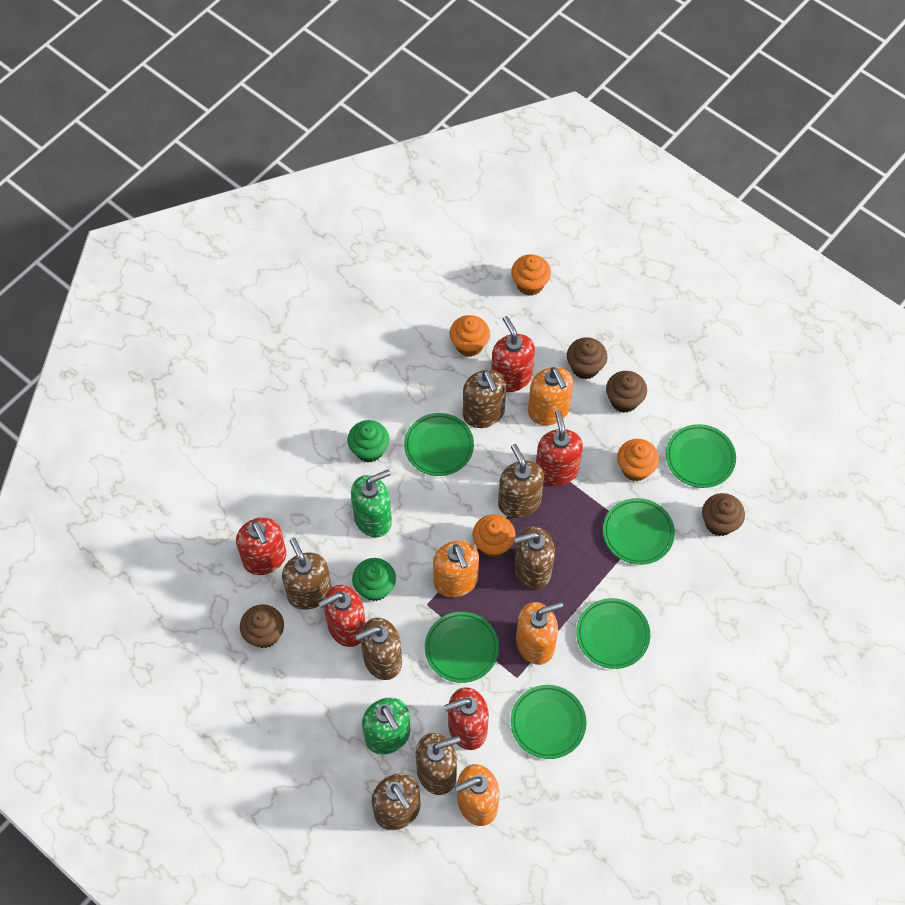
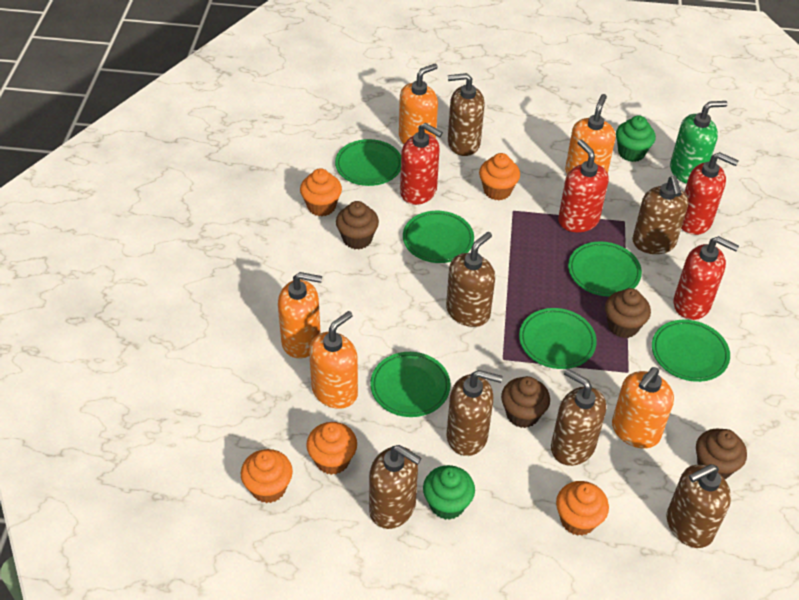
green soap dispenser: 2 -> 1
orange cupcake: 4 -> 5
orange soap dispenser: 4 -> 5
red soap dispenser: 5 -> 4

